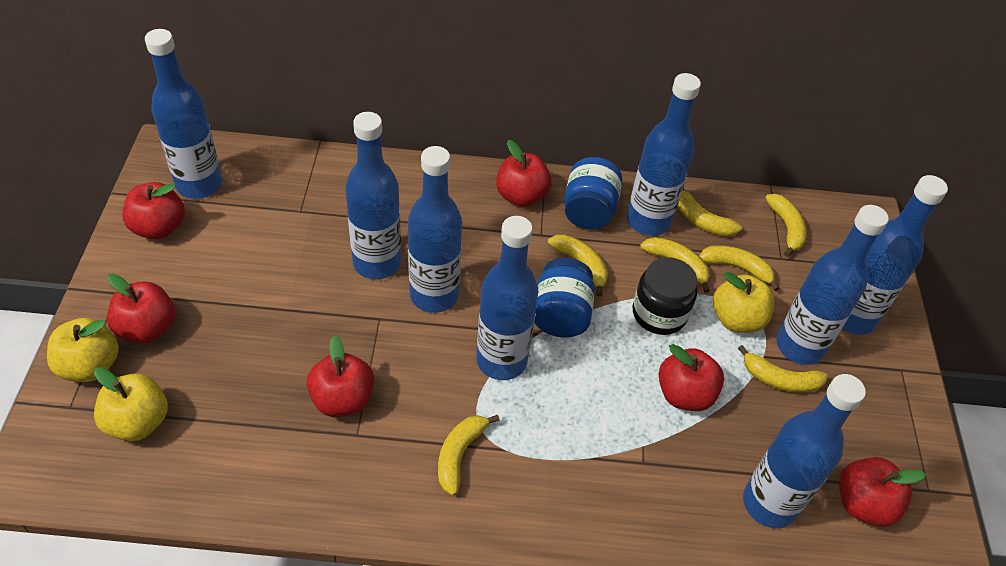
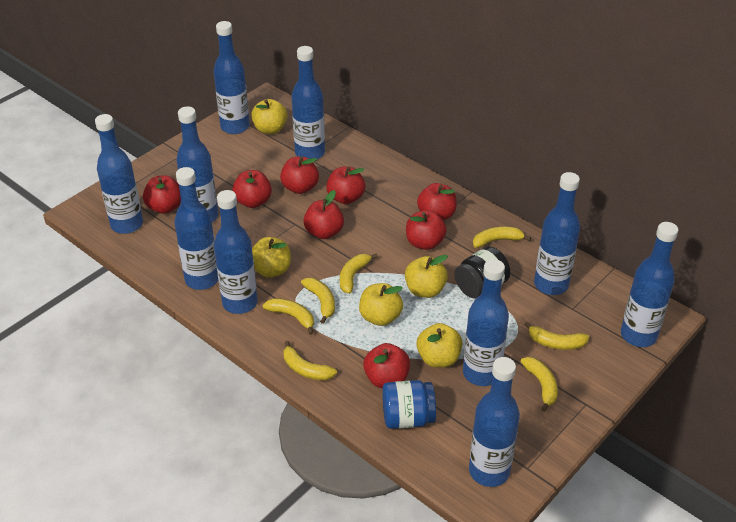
blue bottle: 8 -> 10
blue jar: 2 -> 1
red apple: 6 -> 8
yellow apple: 3 -> 5

